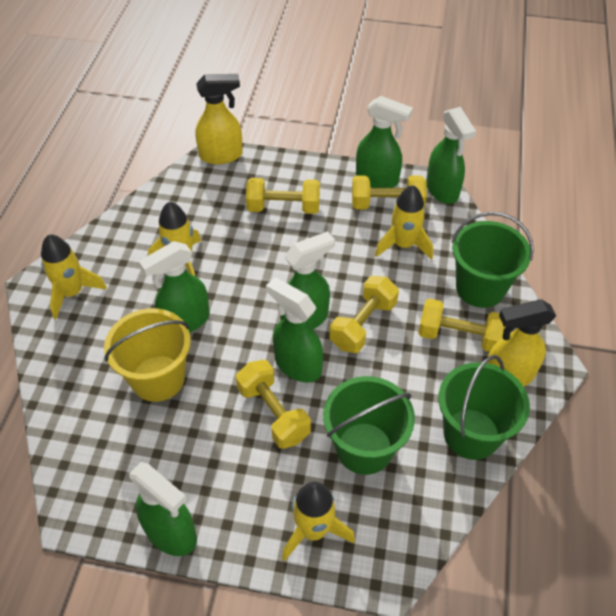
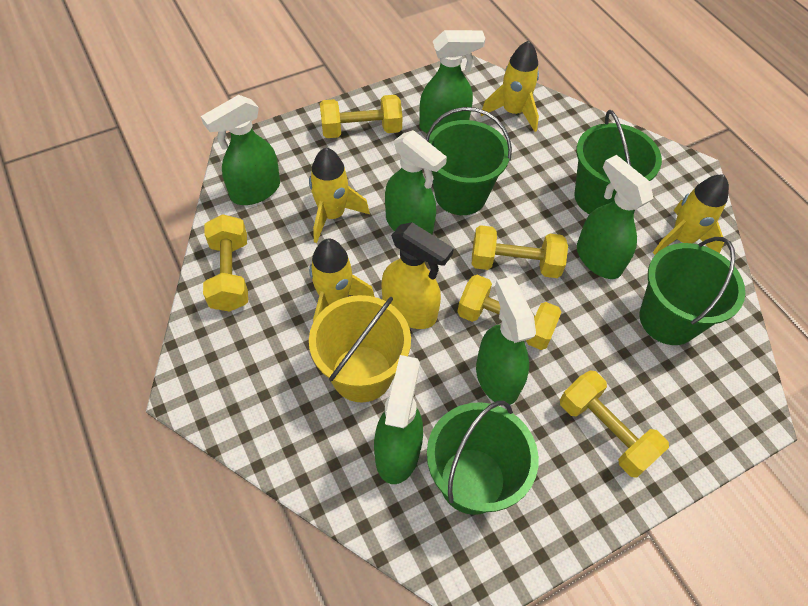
green bucket: 3 -> 4
yellow spray bottle: 2 -> 1

